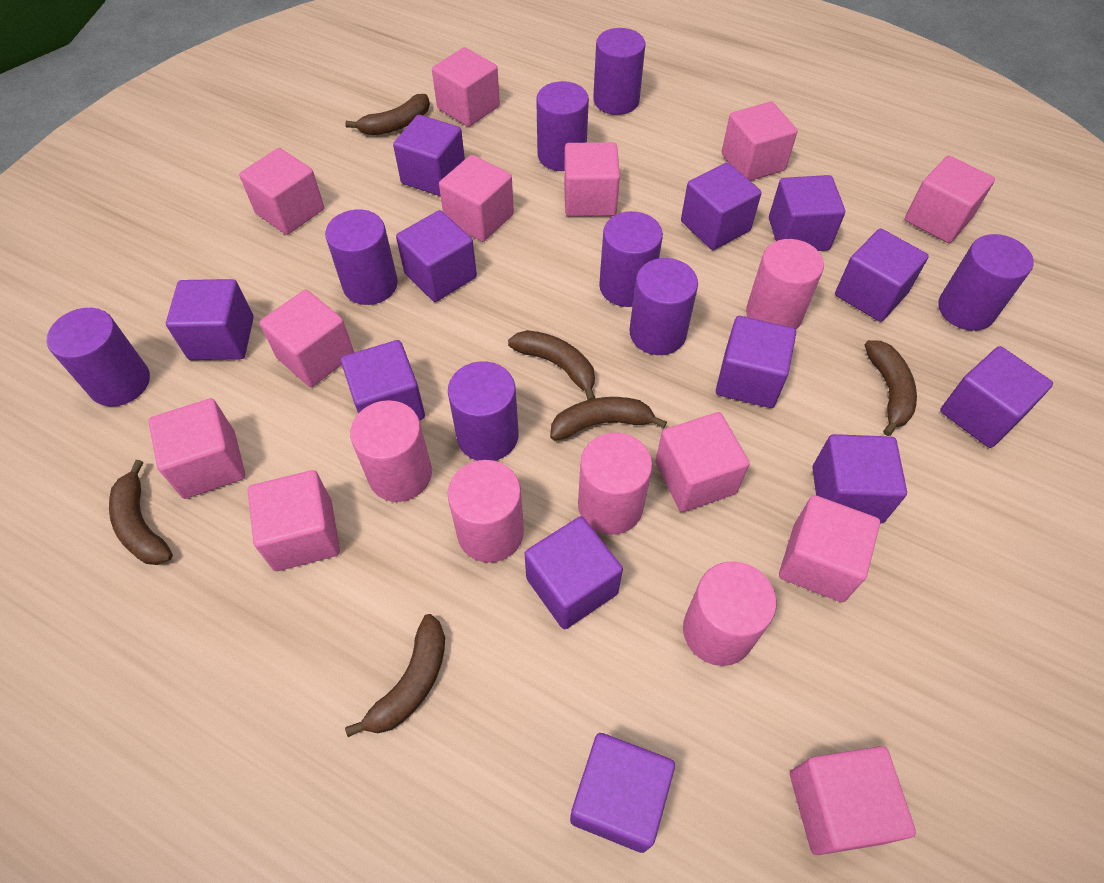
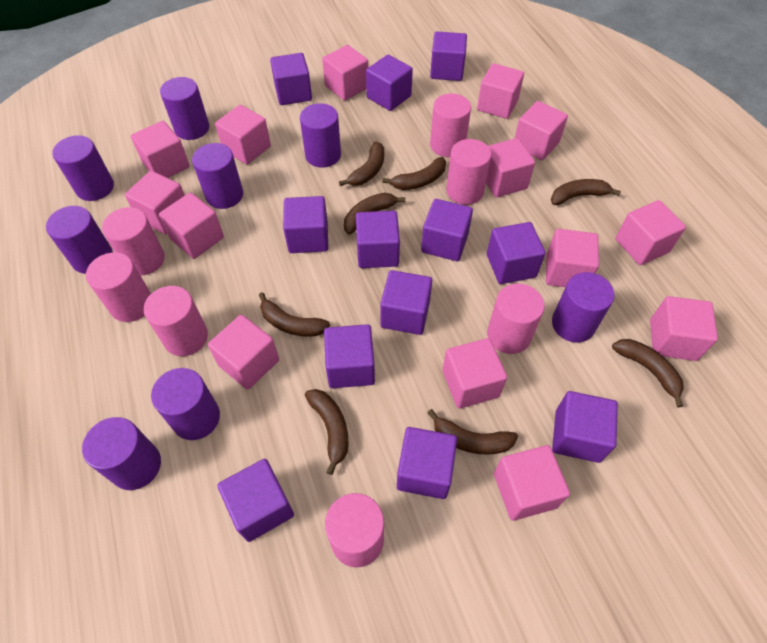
brown banana: 6 -> 8
pink cube: 12 -> 14
pink cylinder: 5 -> 7

